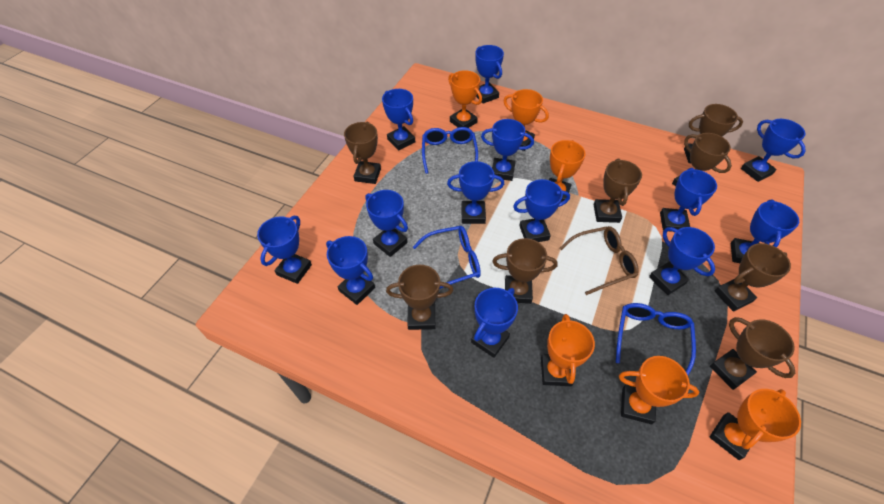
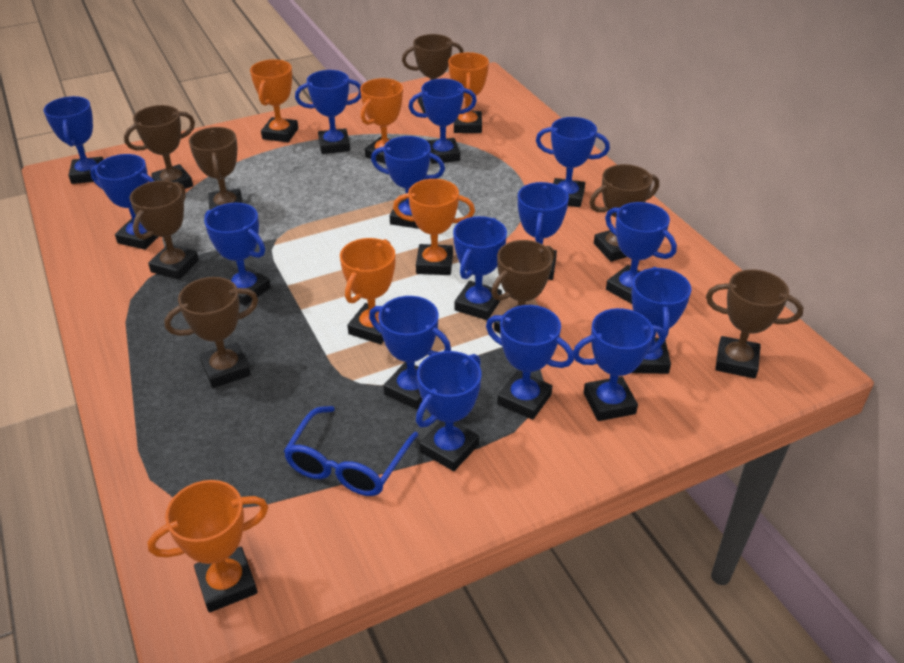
blue glasses: 3 -> 1
blue trophy: 13 -> 15
brown glasses: 1 -> 0

